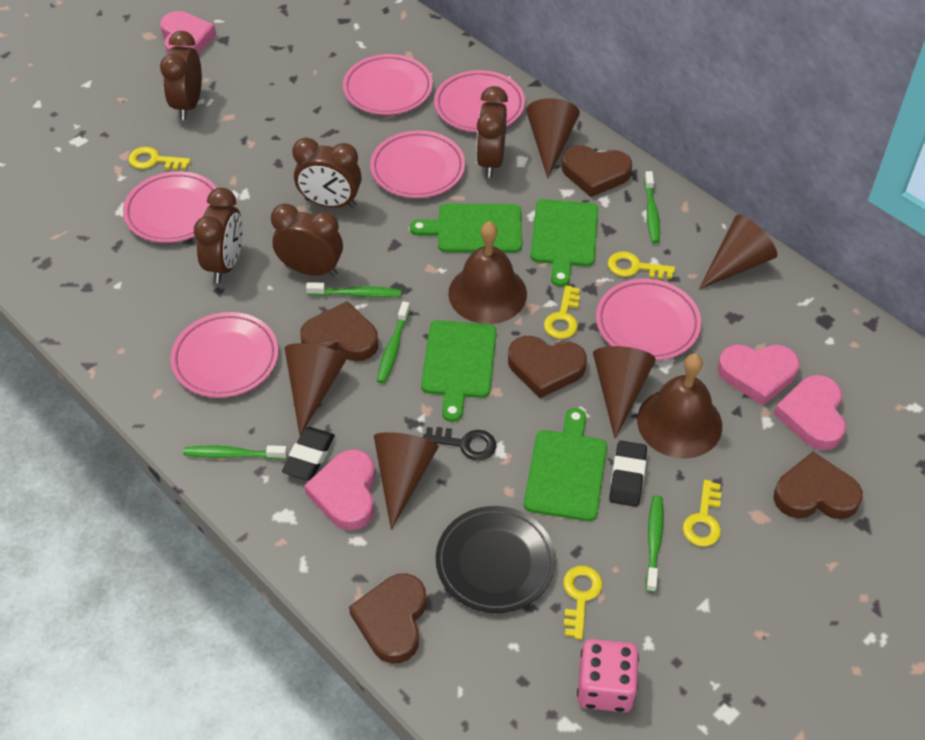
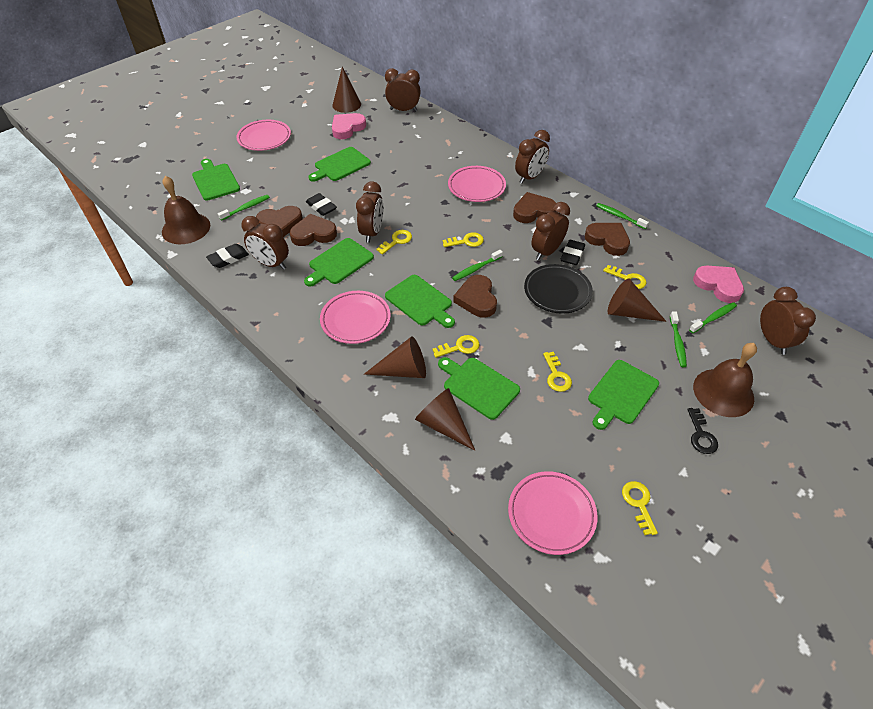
black eraser: 2 -> 3
brown clock: 5 -> 6
brown cone: 5 -> 4
green cutting board: 4 -> 6
pink dice: 1 -> 0
pink heart: 4 -> 2
pink plate: 6 -> 4
yellow key: 5 -> 6

